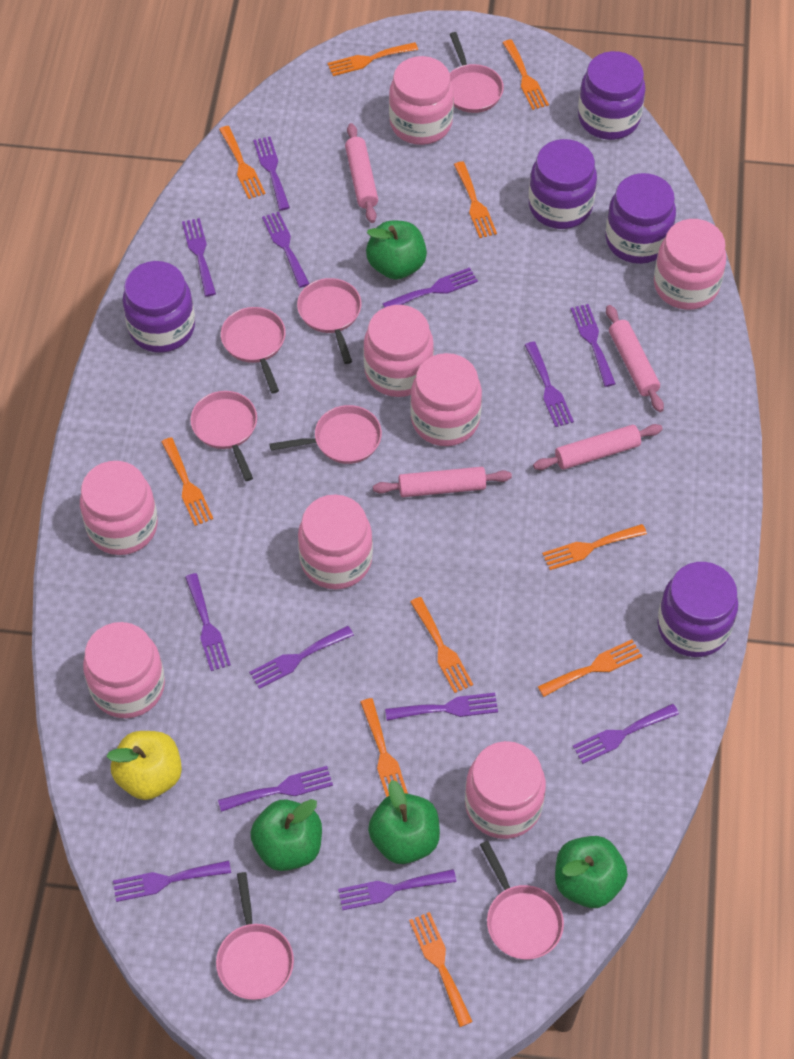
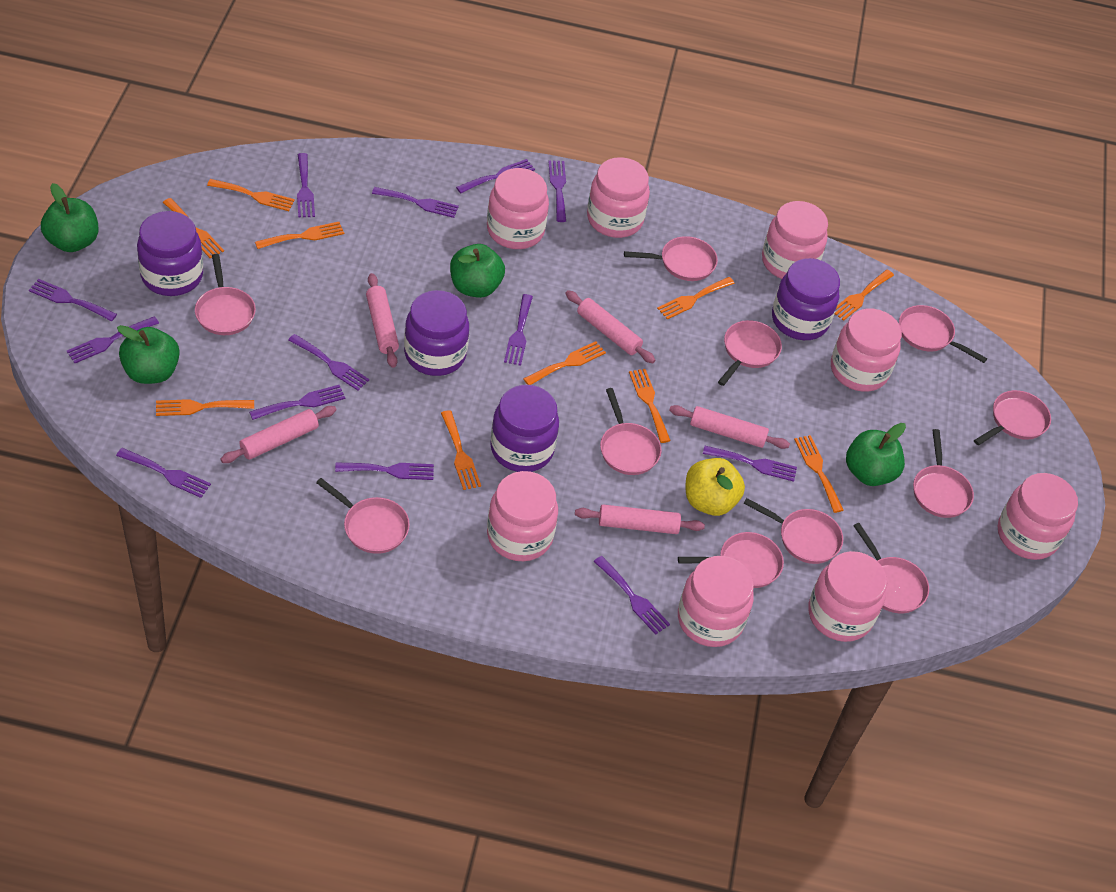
pink pan: 7 -> 11
pink rolling pin: 4 -> 5
purple jar: 5 -> 4

